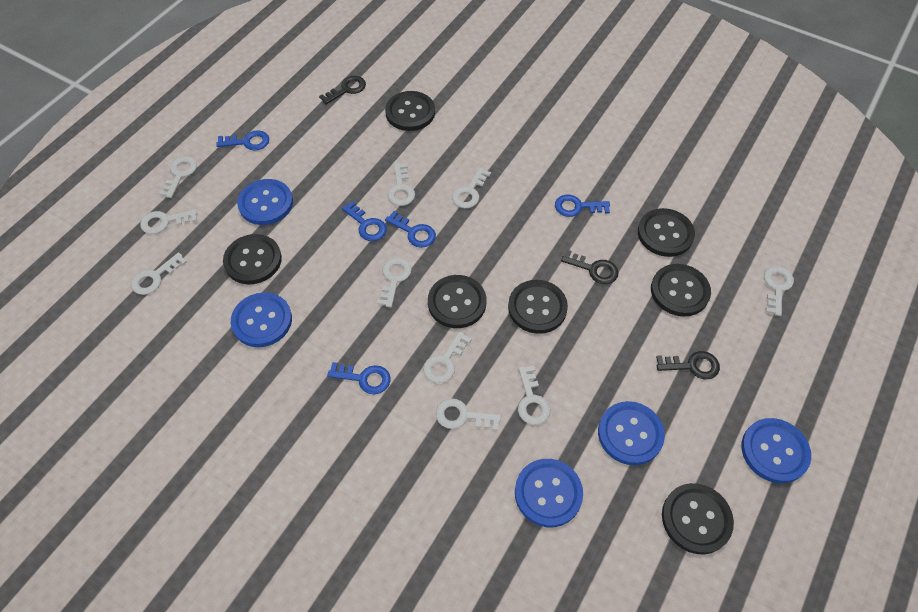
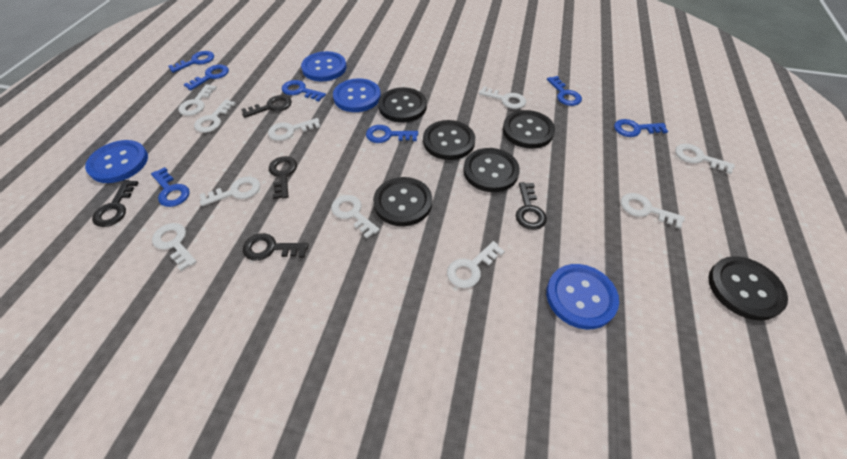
black button: 7 -> 6
black key: 3 -> 5
blue button: 5 -> 4
blue key: 5 -> 7

